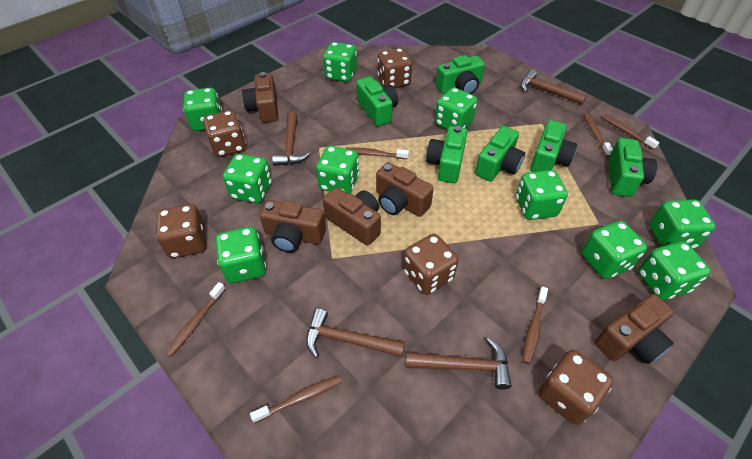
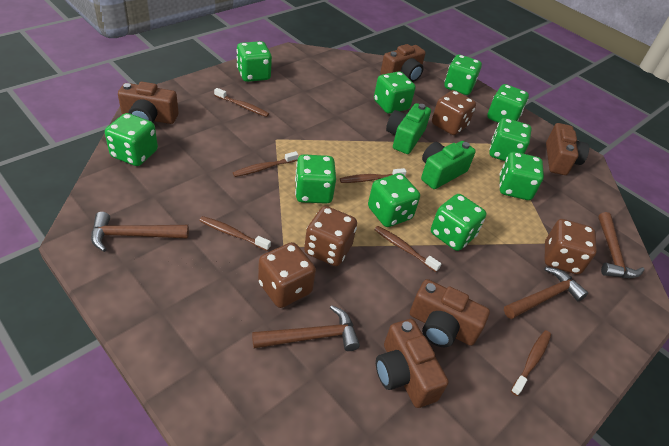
brown dice: 5 -> 4
green camera: 6 -> 2

